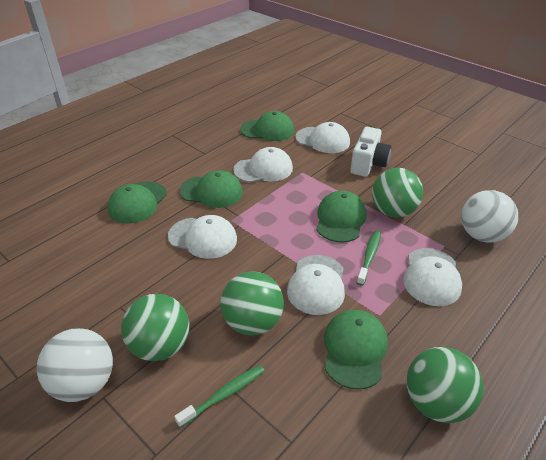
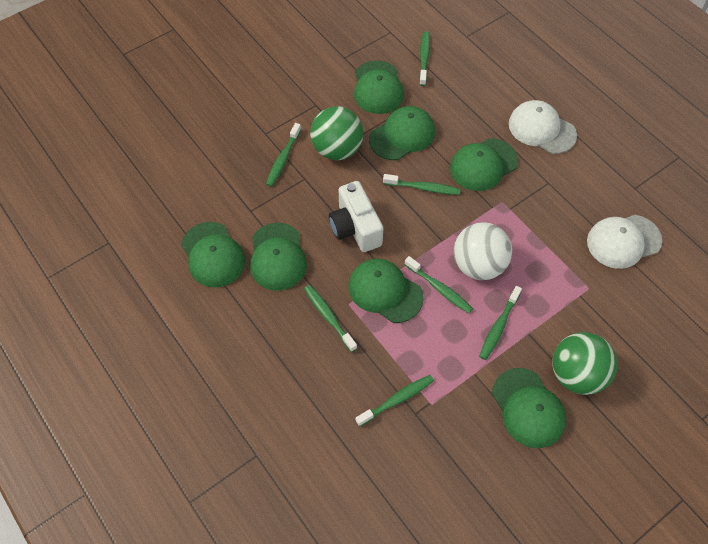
green ball: 4 -> 2
green cap: 5 -> 7
green toothbrush: 2 -> 7
white ball: 2 -> 1
white cap: 5 -> 2

